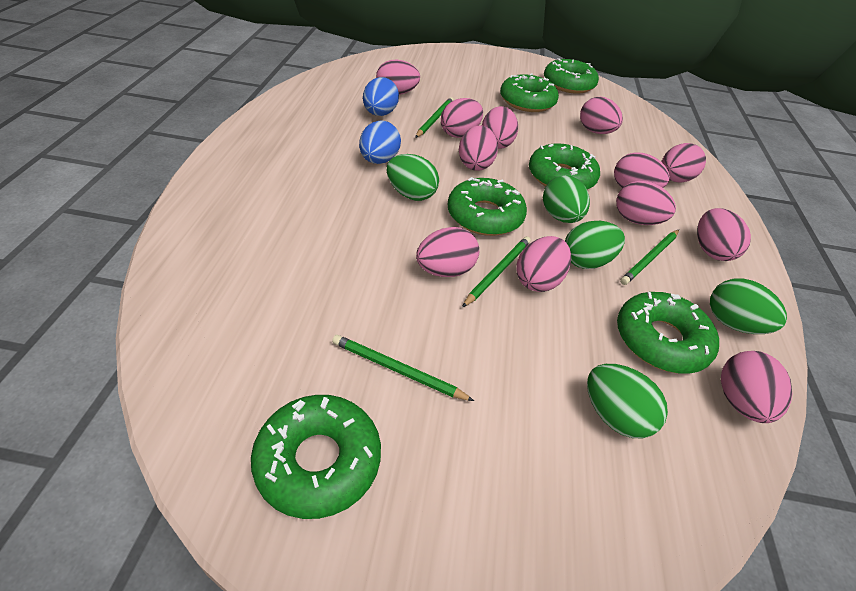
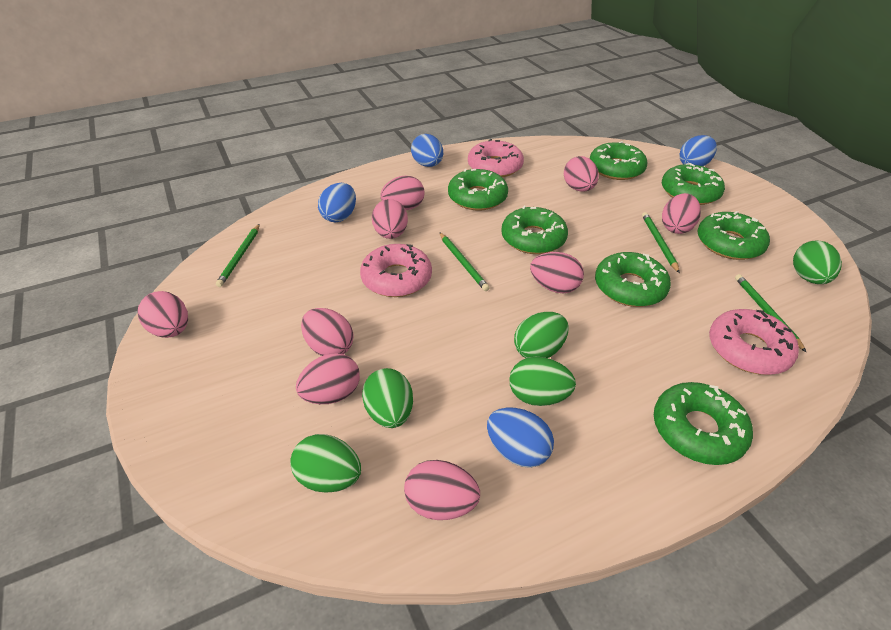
blue egg: 2 -> 4
green donut: 6 -> 7
pink donut: 0 -> 3
pink egg: 12 -> 9

